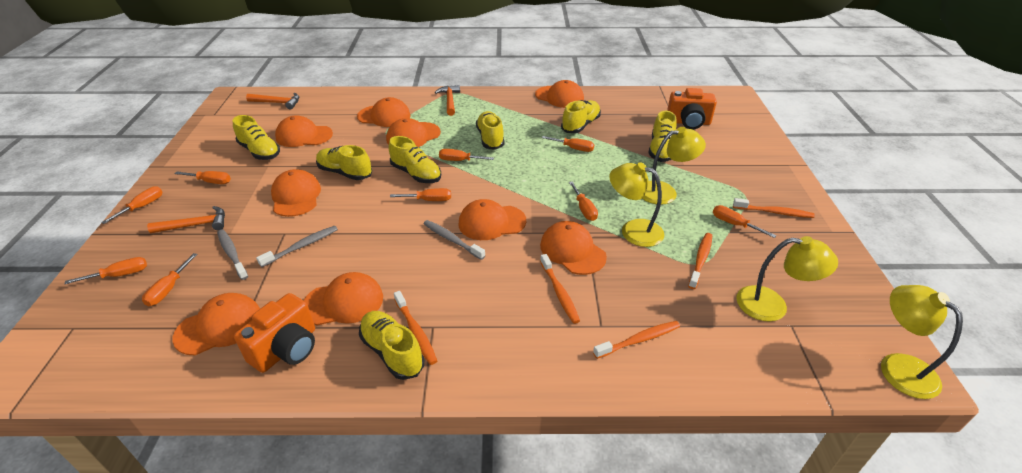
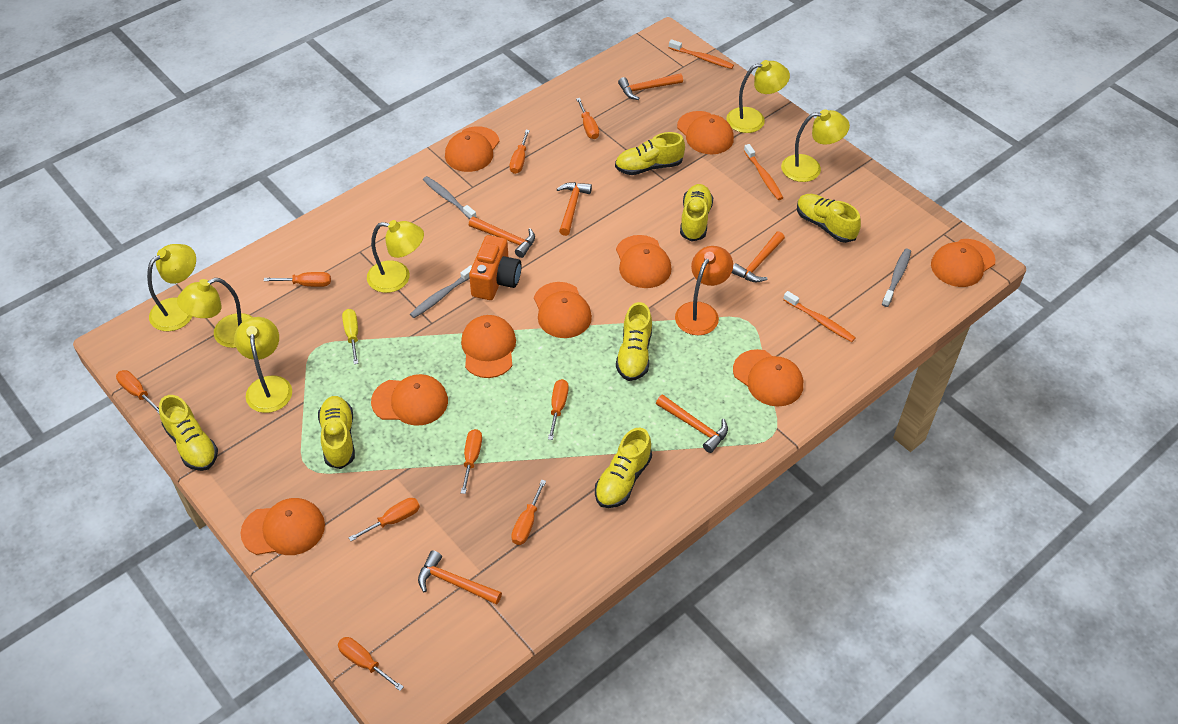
orange camera: 2 -> 1
orange hammer: 3 -> 6
orange lamp: 0 -> 1
orange toothbrush: 5 -> 3
yellow lamp: 4 -> 6
yellow screwdriver: 0 -> 1

